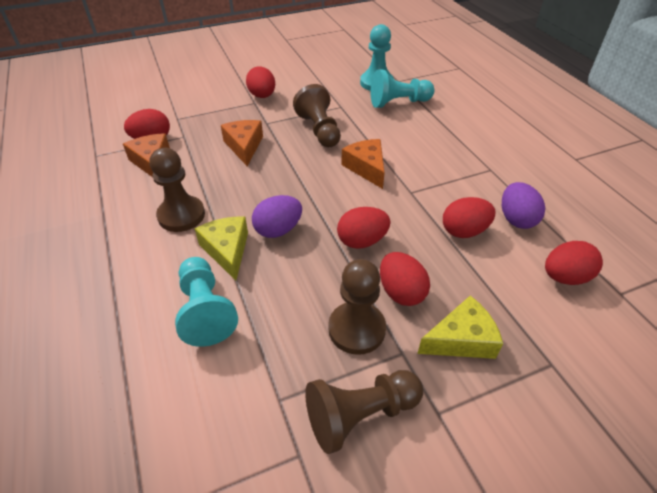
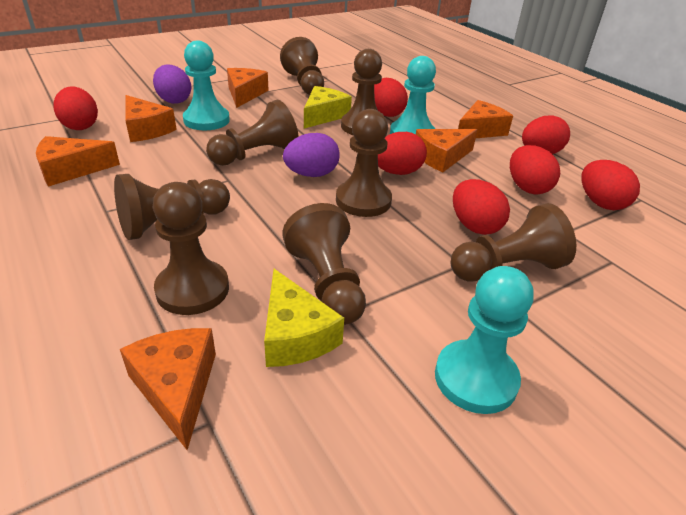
brown pawn: 4 -> 8
orange cheese: 3 -> 6
red egg: 6 -> 7

